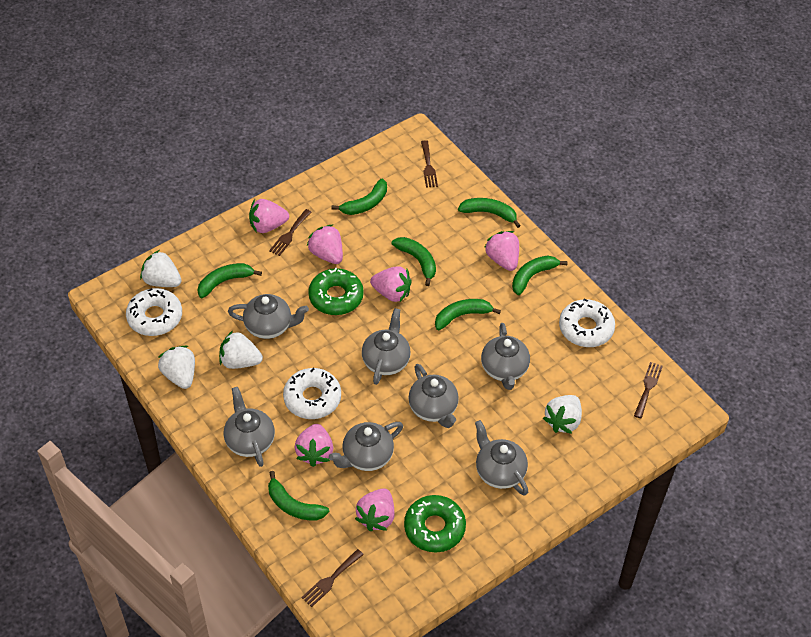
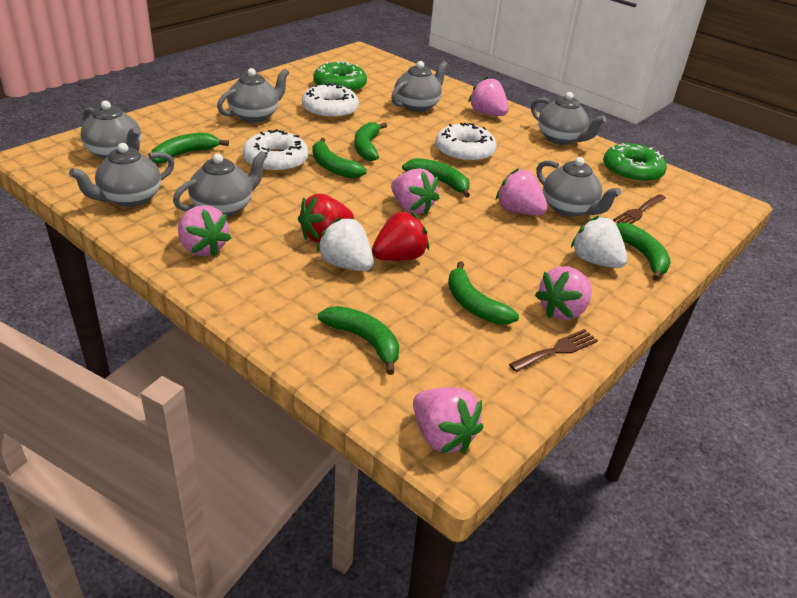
brown fork: 4 -> 2
red strawberry: 0 -> 2
white strawberry: 4 -> 2

